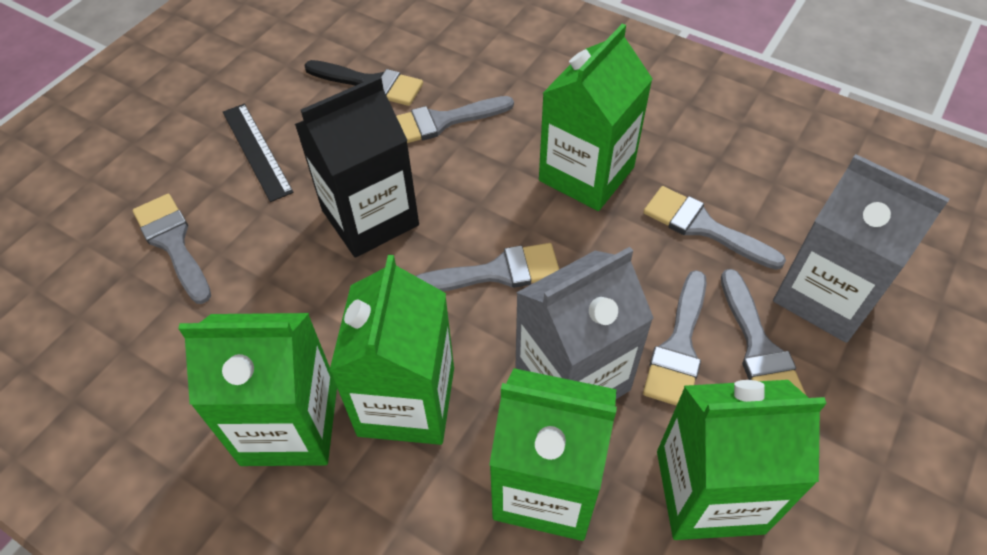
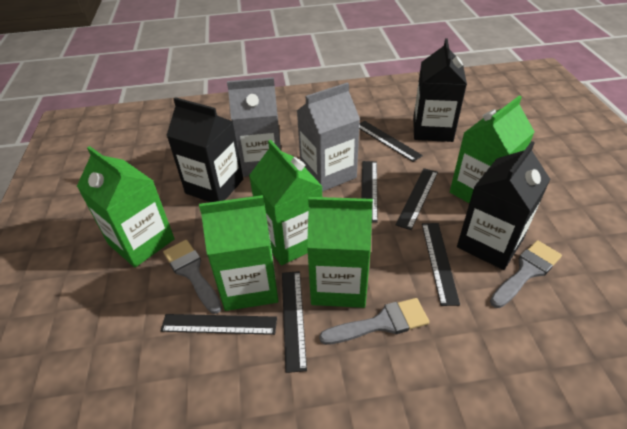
black brush: 1 -> 0
black carton: 1 -> 3
black ruler: 1 -> 6
grey brush: 6 -> 3

